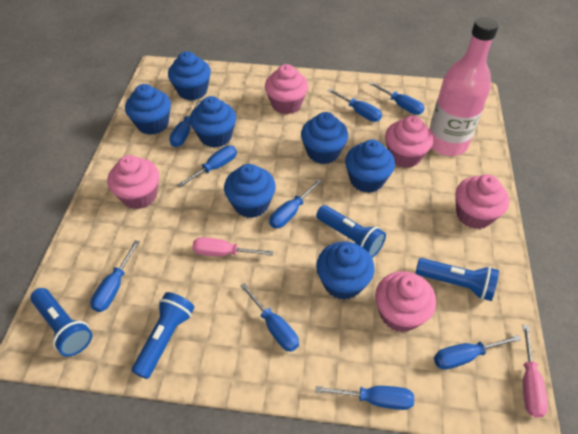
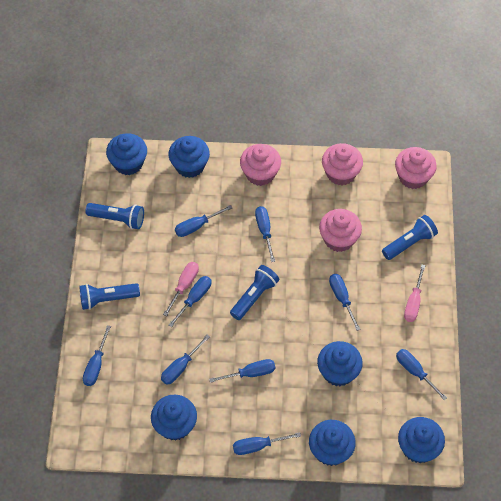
blue cupcake: 7 -> 6
pink bottle: 1 -> 0
pink cupcake: 5 -> 4

